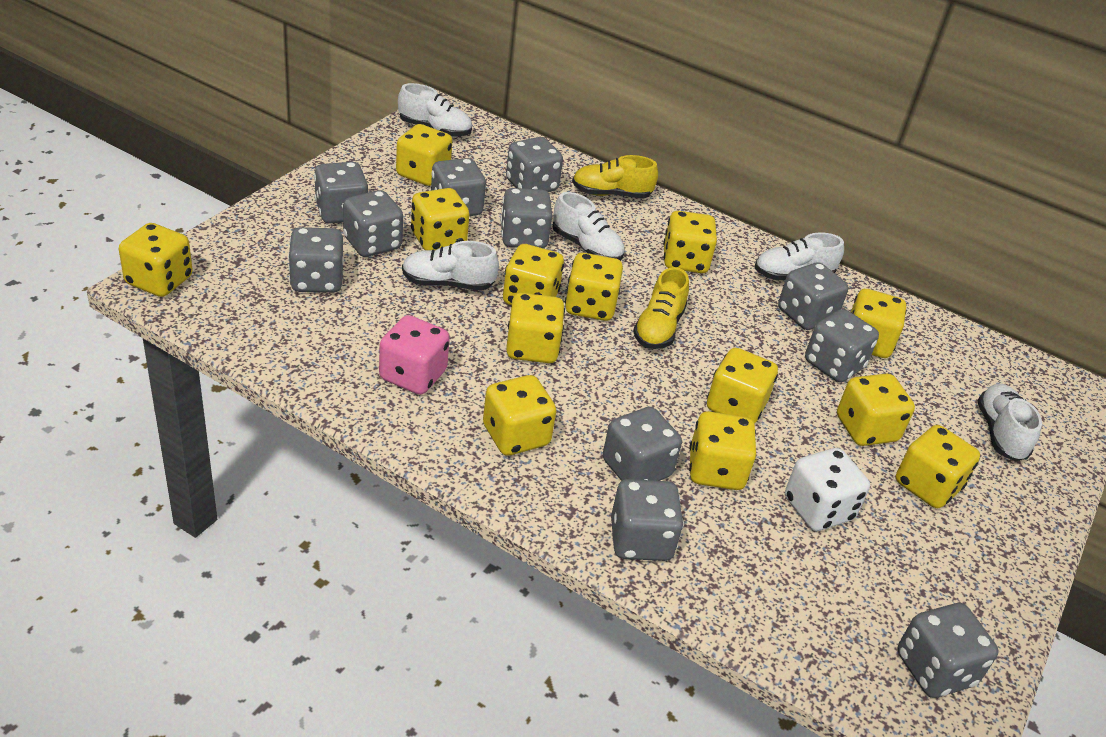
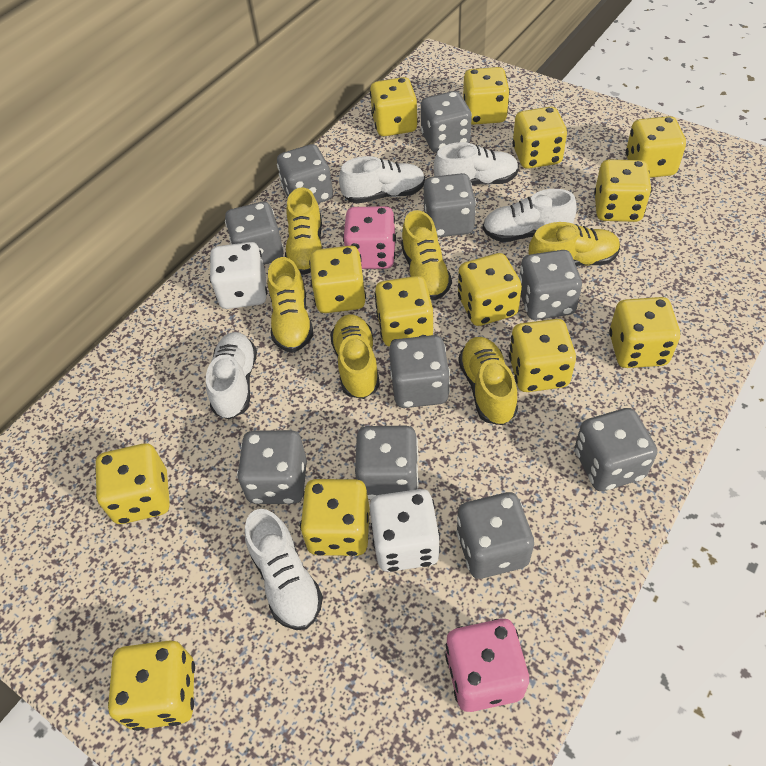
grey dice: 11 -> 10
pink dice: 1 -> 2
white dice: 1 -> 2
yellow shoe: 2 -> 6

